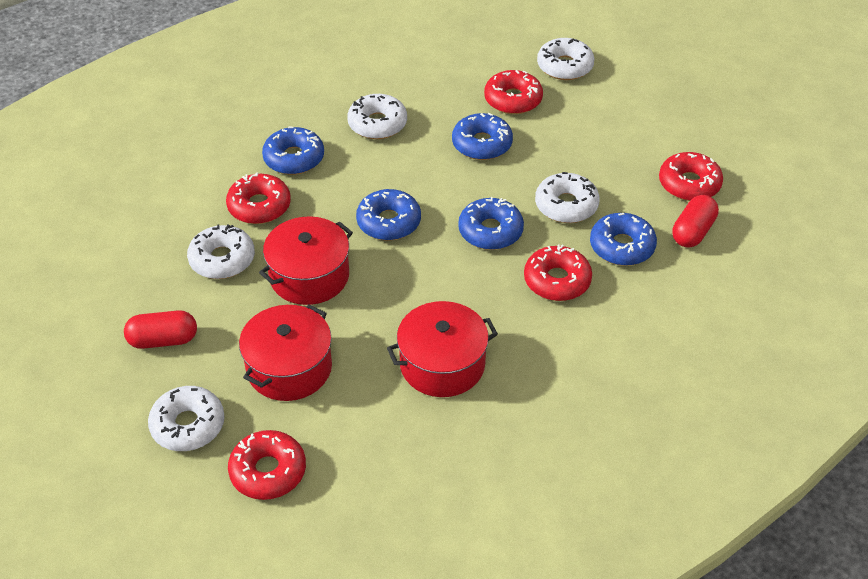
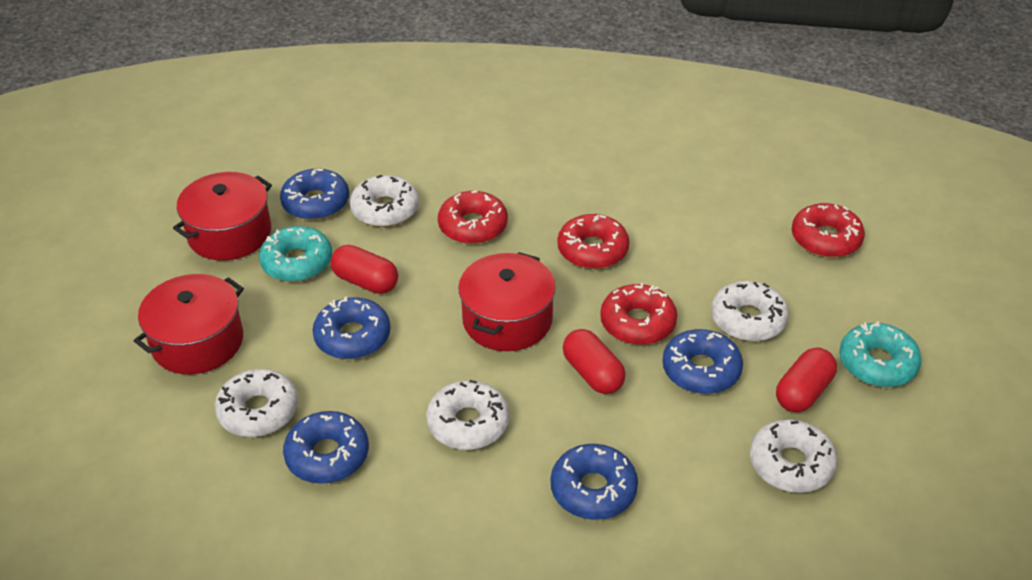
red capsule: 2 -> 3
red donut: 5 -> 4
turquoise donut: 0 -> 2

